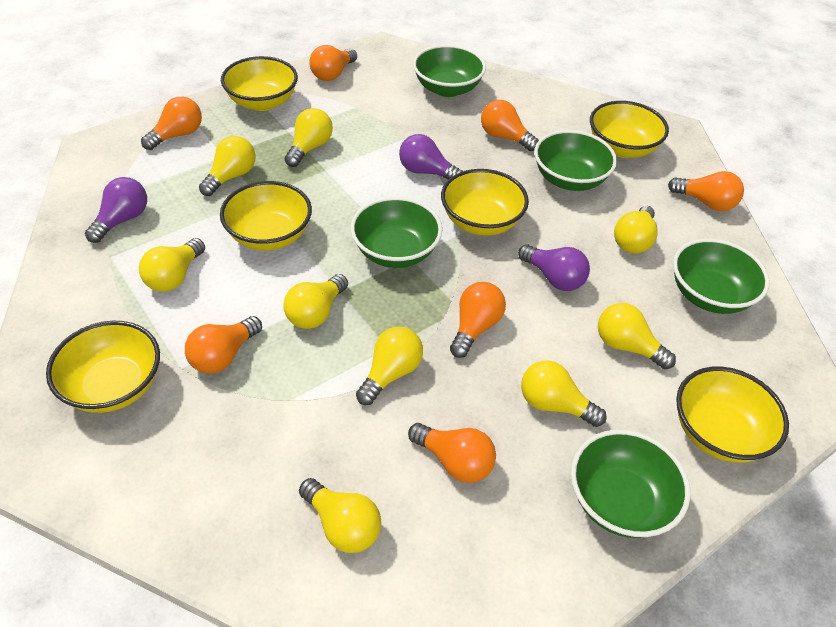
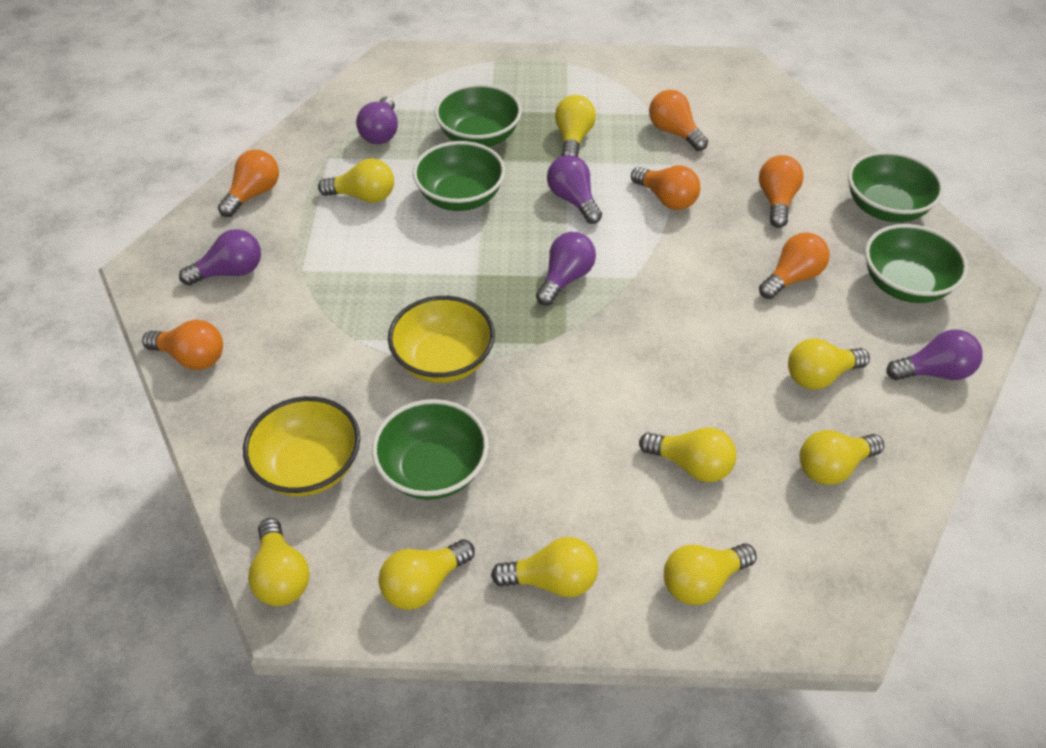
orange light bulb: 7 -> 6
purple light bulb: 3 -> 5
yellow bowl: 6 -> 2

